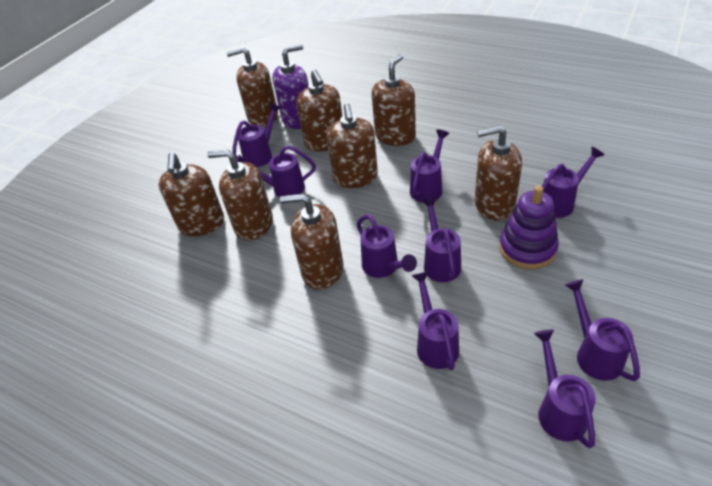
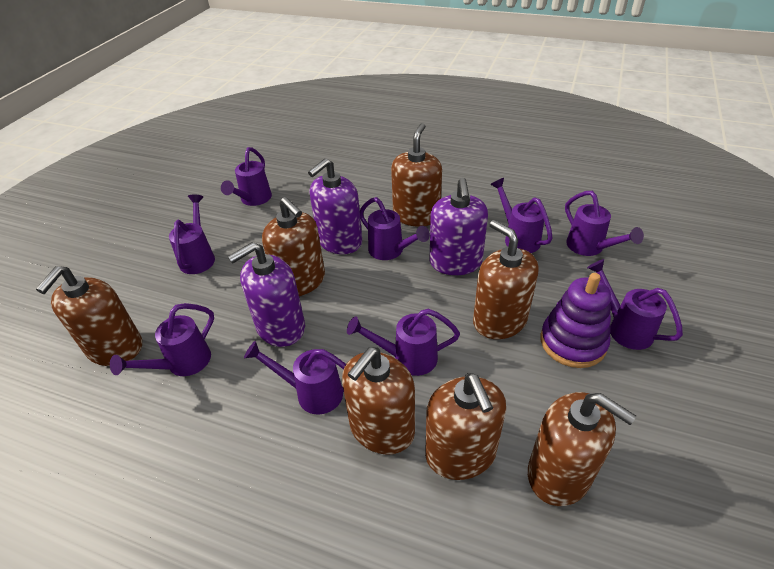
brown soap dispenser: 8 -> 7
purple soap dispenser: 1 -> 3

